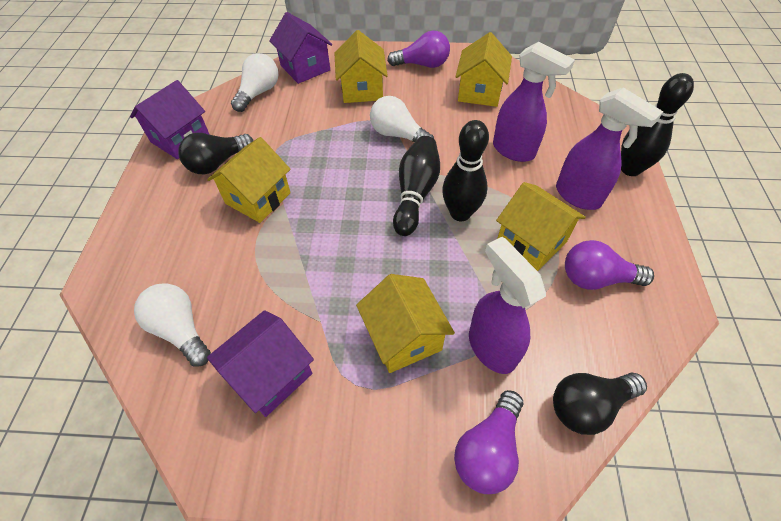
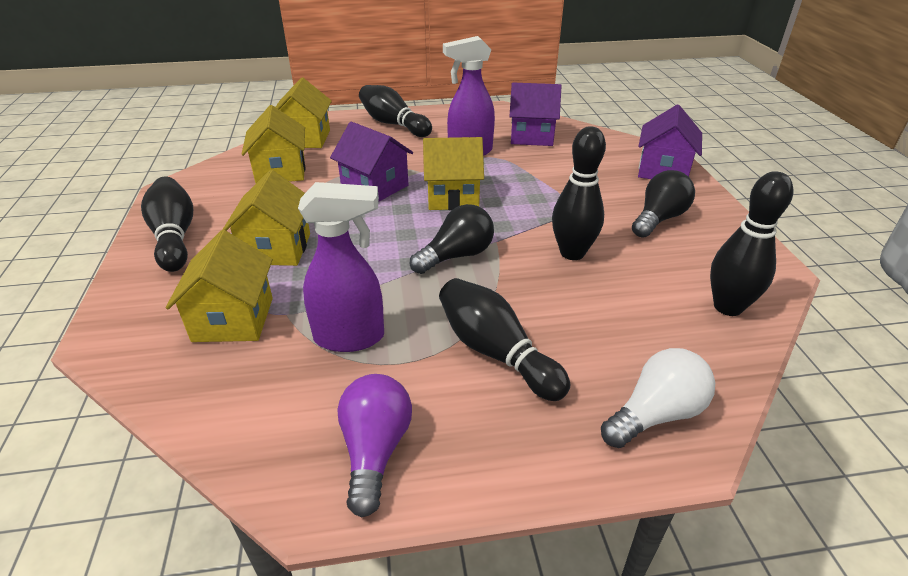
black bowling pin: 3 -> 5
purple light bulb: 3 -> 1
purple spray bottle: 3 -> 2
white light bulb: 3 -> 1

